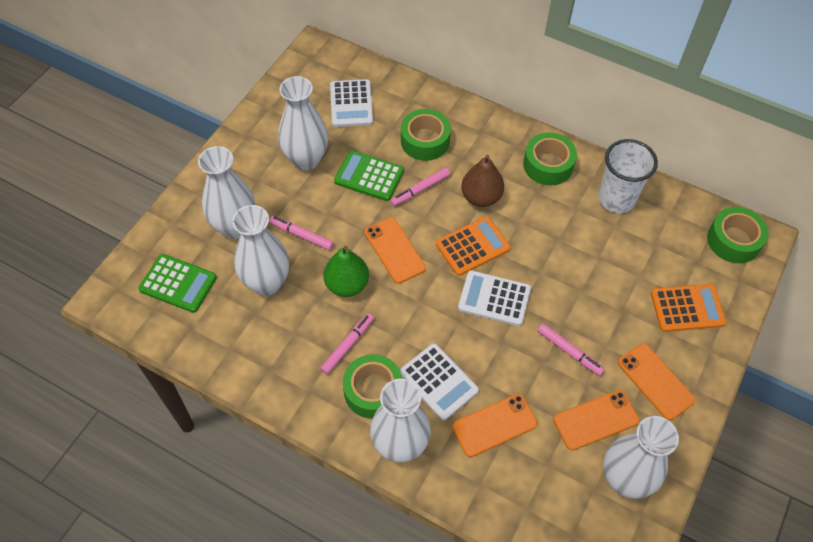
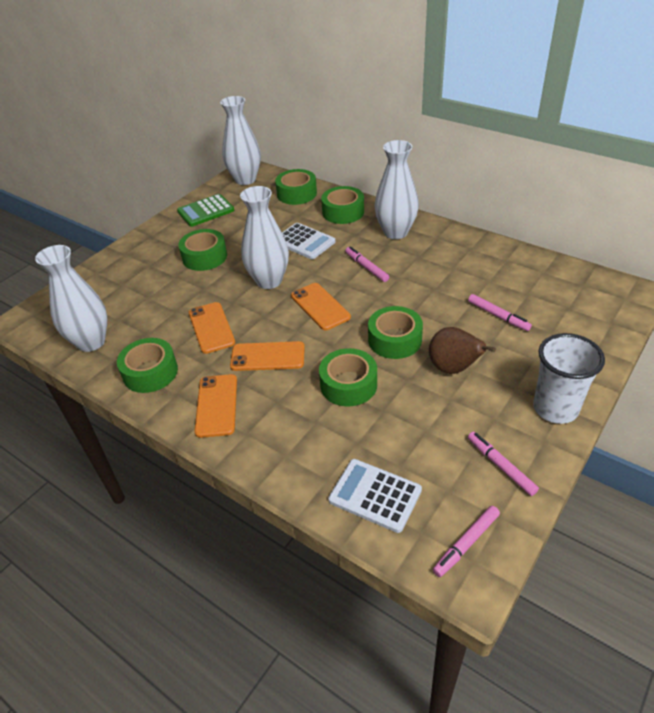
green calculator: 2 -> 1
green pear: 1 -> 0
green tape: 4 -> 6
orange calculator: 2 -> 0
white calculator: 3 -> 2
white vase: 5 -> 4

